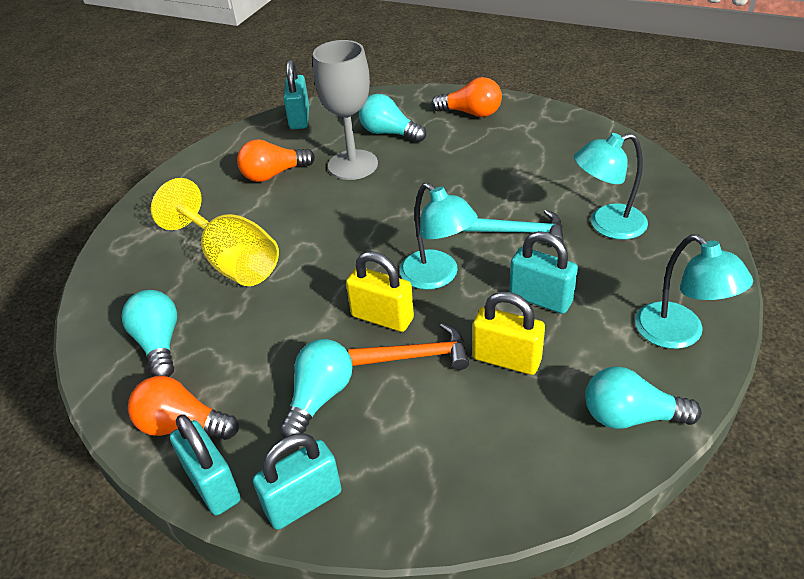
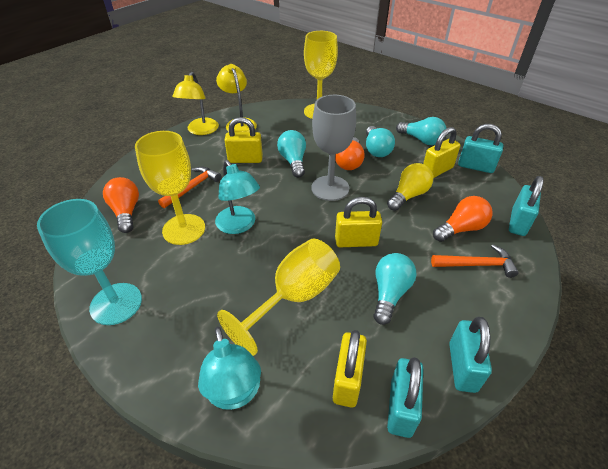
orange hammer: 1 -> 2
turquoise goblet: 0 -> 1
turquoise hammer: 1 -> 0
turquoise lamp: 3 -> 2
yellow goblet: 1 -> 3
yellow lamp: 0 -> 2
yellow light bulb: 0 -> 1
yellow padlock: 2 -> 4

